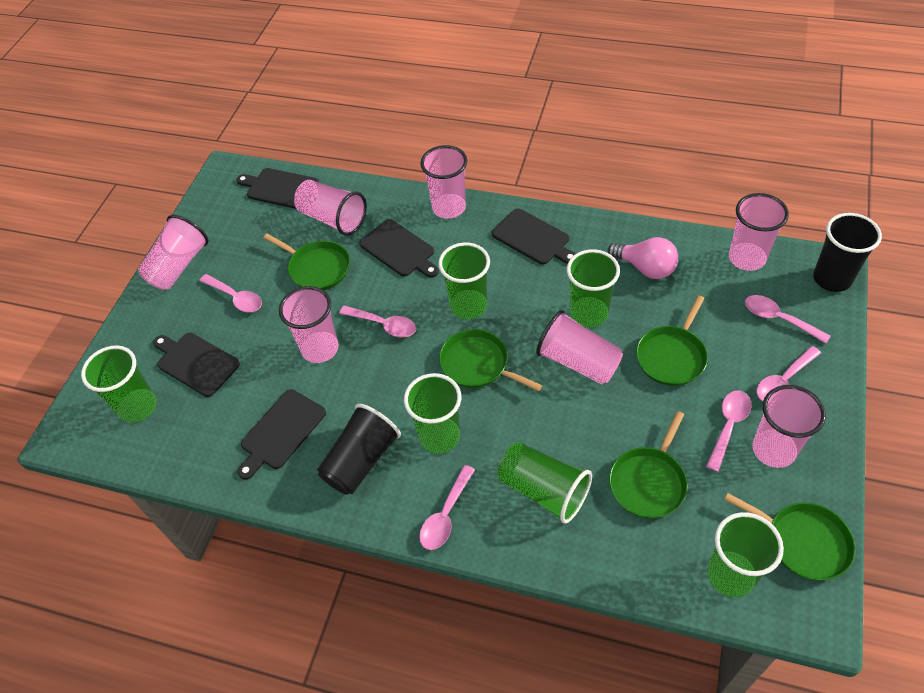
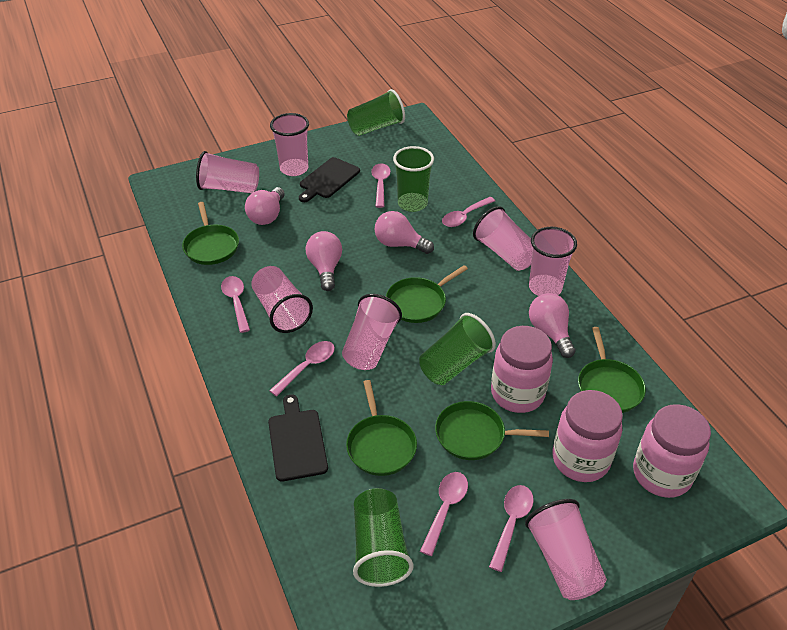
black cup: 2 -> 0
black cutting board: 5 -> 2
green cup: 6 -> 4
pink jar: 0 -> 3
pink light bulb: 1 -> 4

